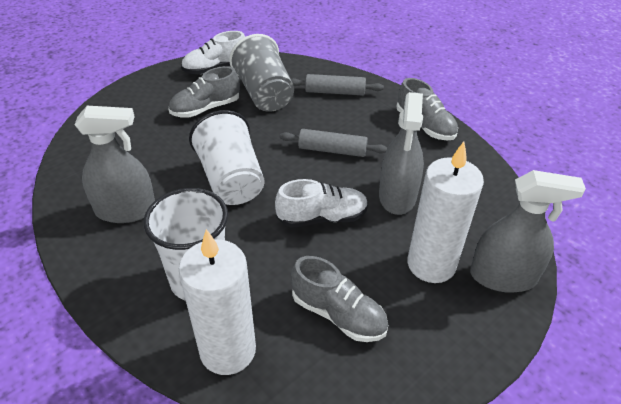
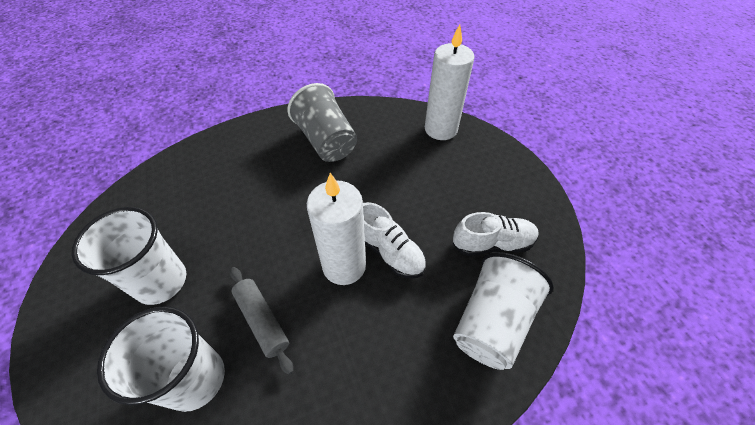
grey rolling pin: 2 -> 1
grey shoe: 3 -> 0
grey spray bottle: 3 -> 0
white cup: 2 -> 3

